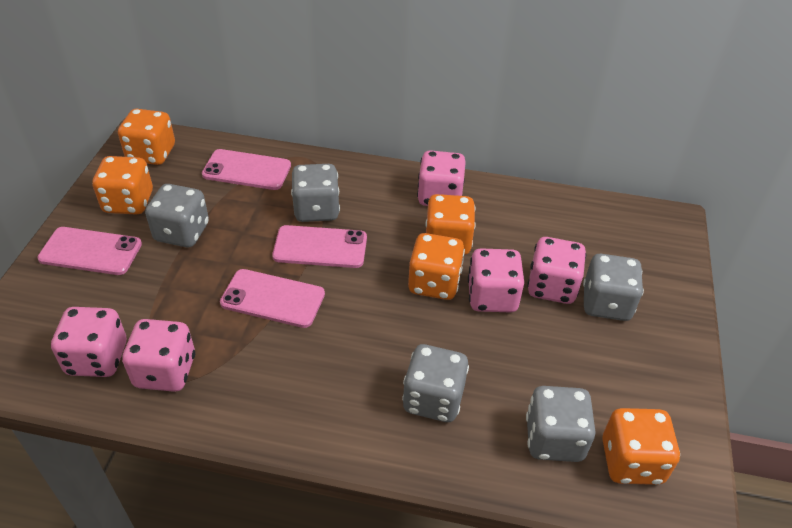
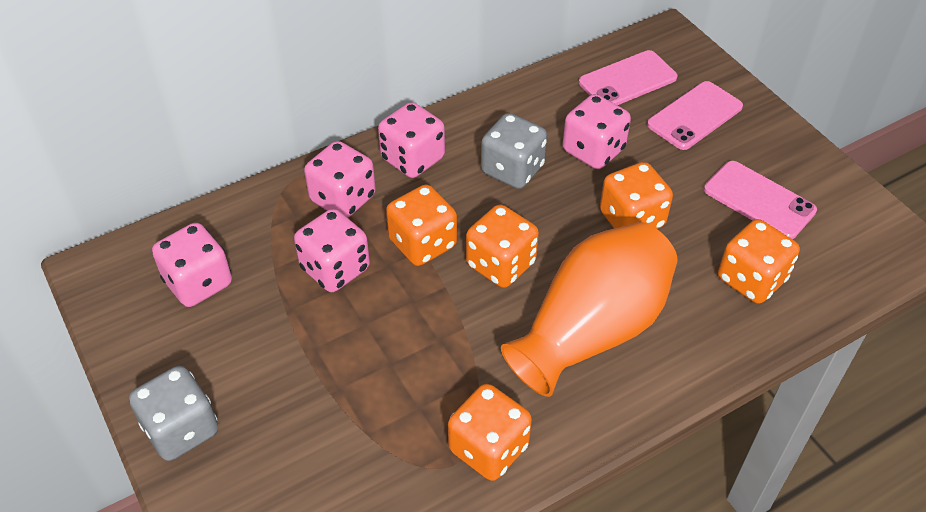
grey dice: 5 -> 2
orange vase: 0 -> 1
pink phone: 4 -> 3

